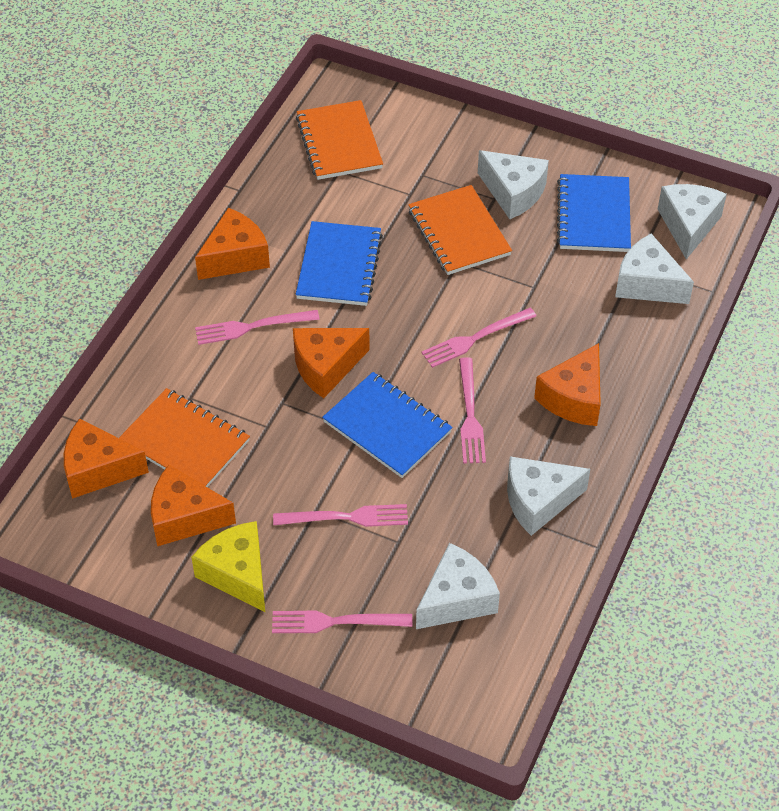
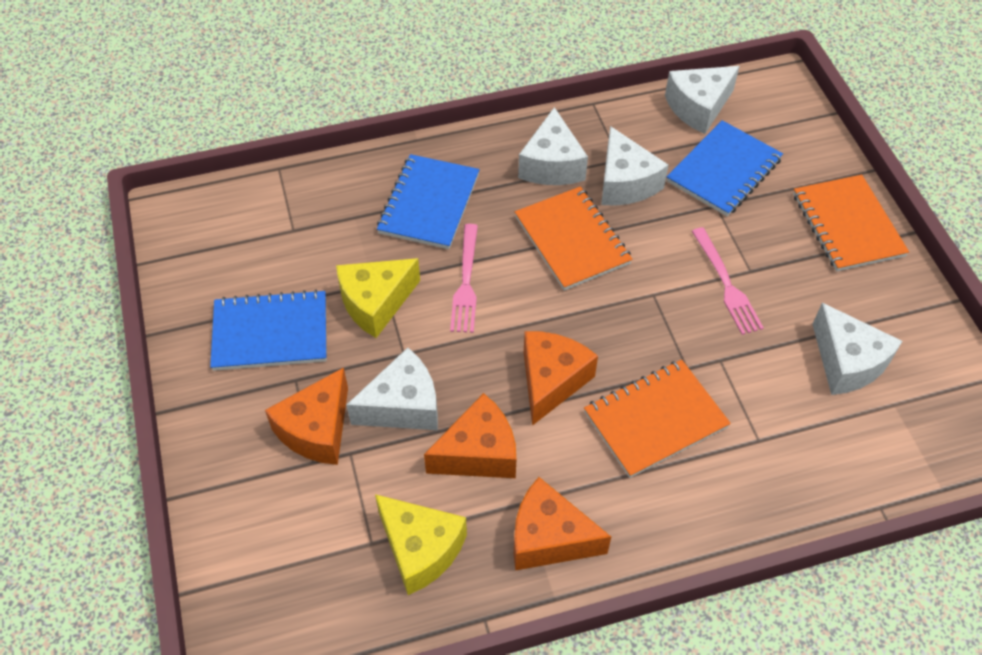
orange cheese: 5 -> 4
pink fork: 5 -> 2
yellow cheese: 1 -> 2

